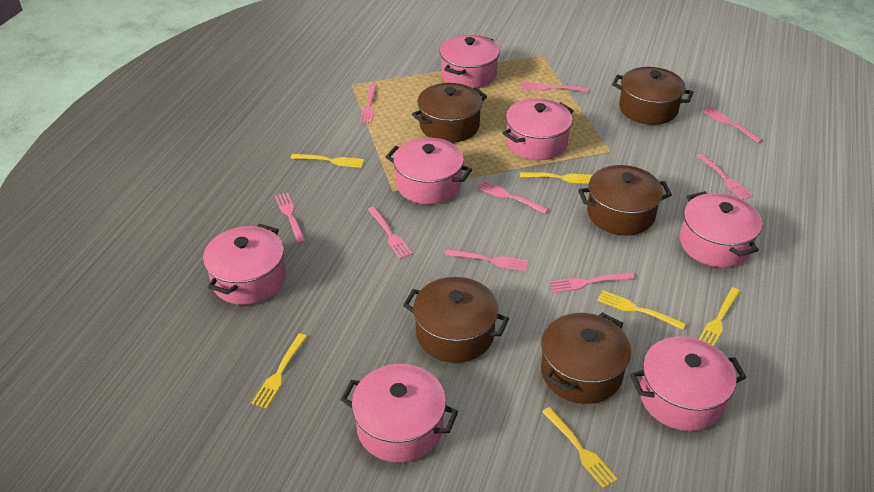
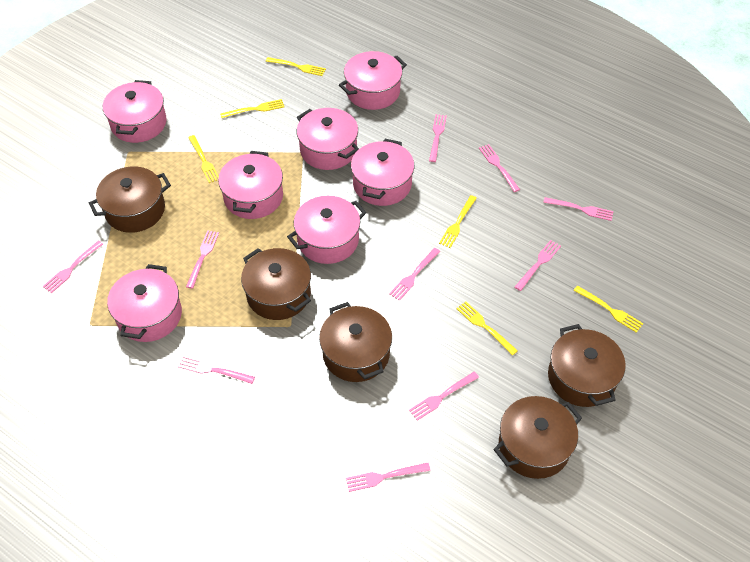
pink fork: 9 -> 10

